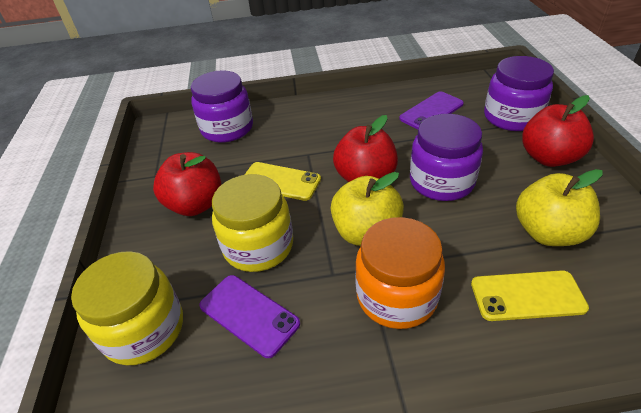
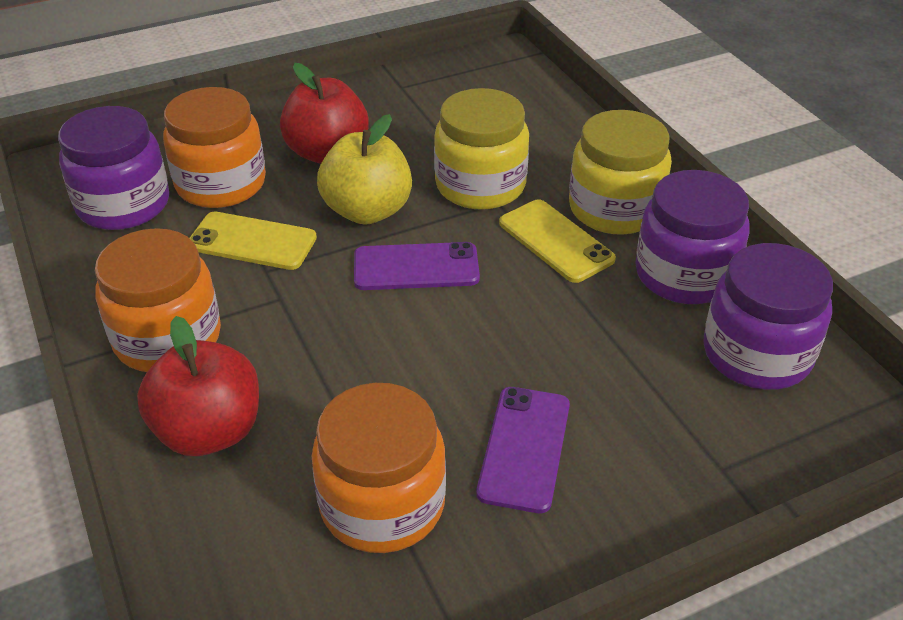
orange jar: 1 -> 3
red apple: 3 -> 2
yellow apple: 2 -> 1

